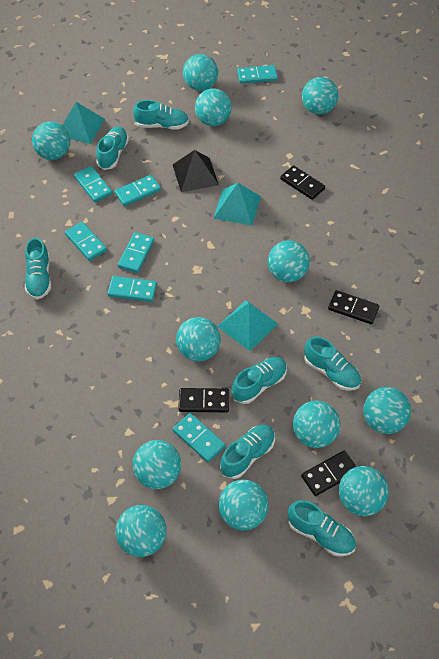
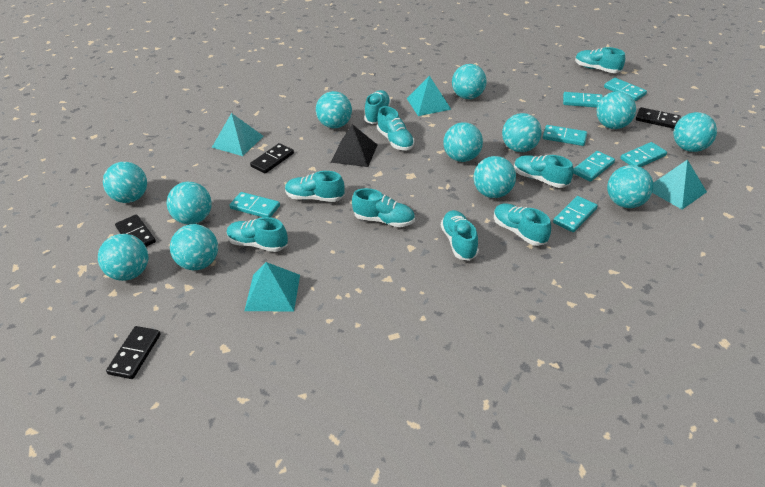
turquoise pyramid: 3 -> 4
turquoise shoe: 7 -> 9

